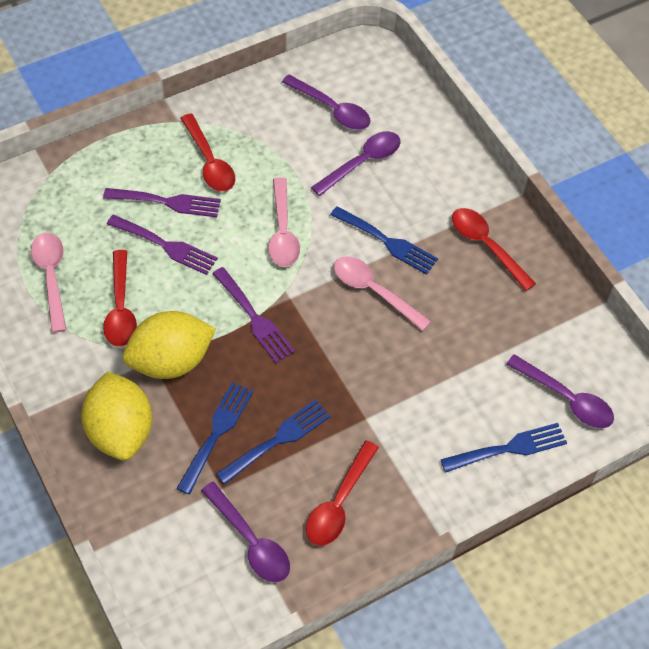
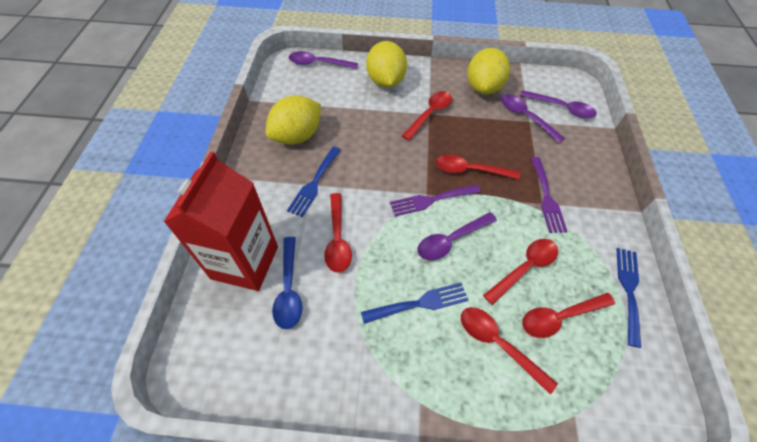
blue fork: 4 -> 3
blue spoon: 0 -> 1
pink spoon: 3 -> 0
purple fork: 3 -> 2
red carton: 0 -> 1
red spoon: 4 -> 6
yellow lemon: 2 -> 3

